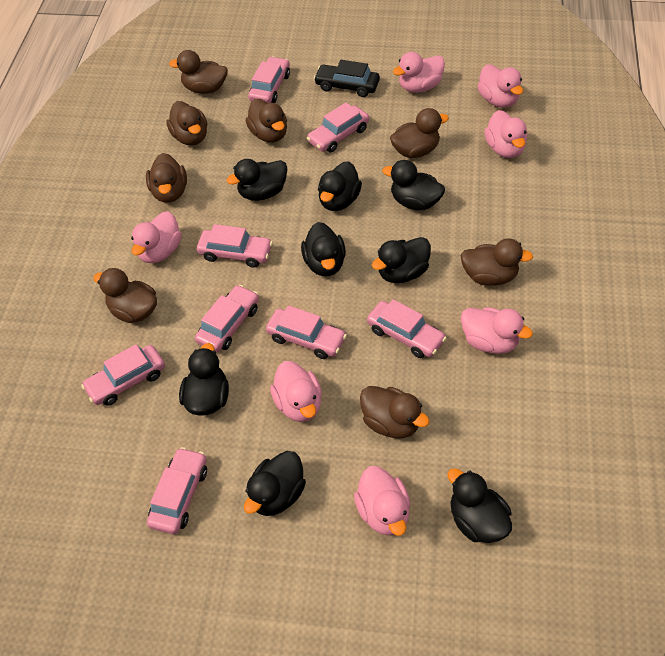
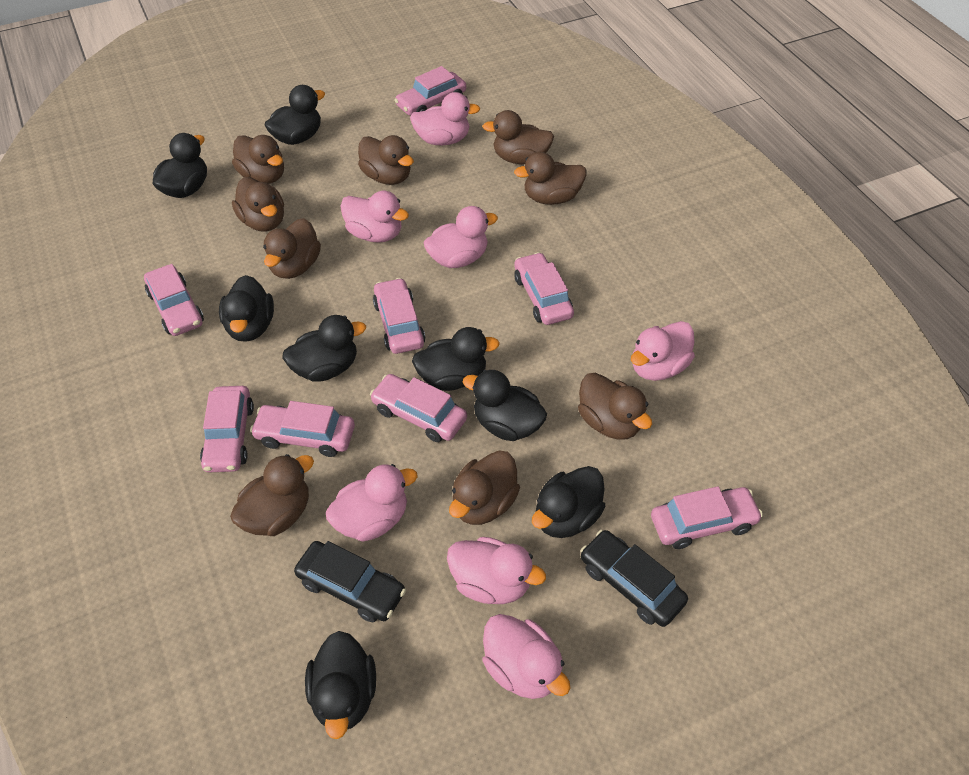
black car: 1 -> 2
brown duck: 8 -> 9

